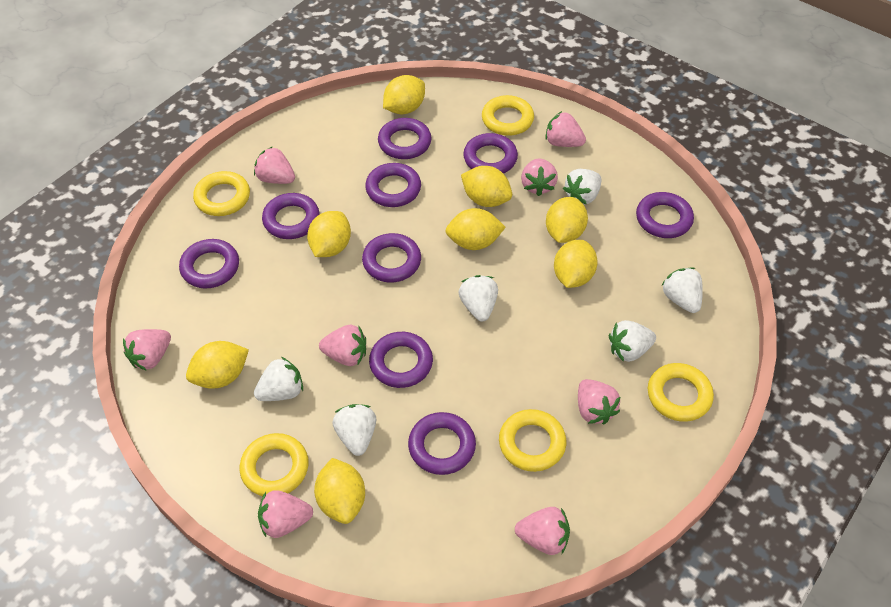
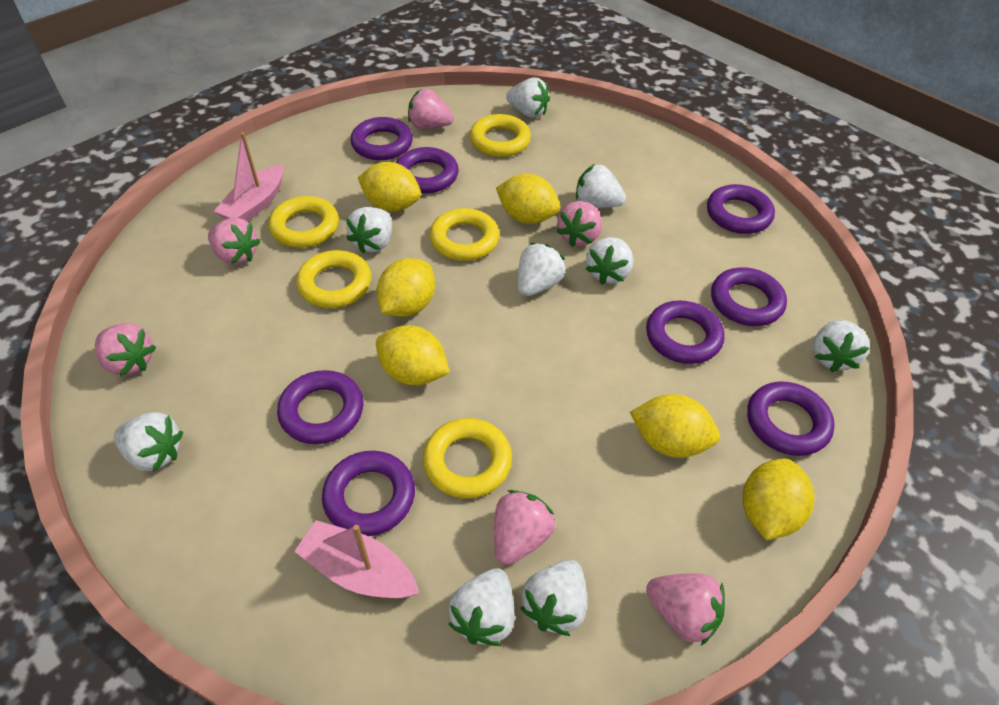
pink boat: 0 -> 2
pink strawberry: 8 -> 6
purple ring: 9 -> 8
white strawberry: 6 -> 9
yellow lemon: 8 -> 6

